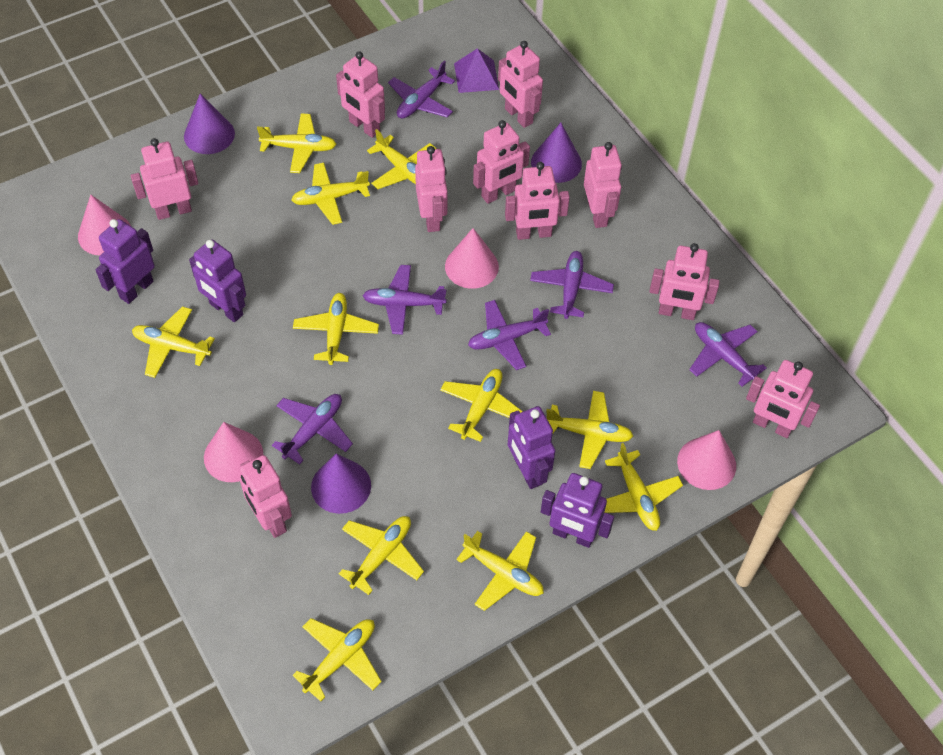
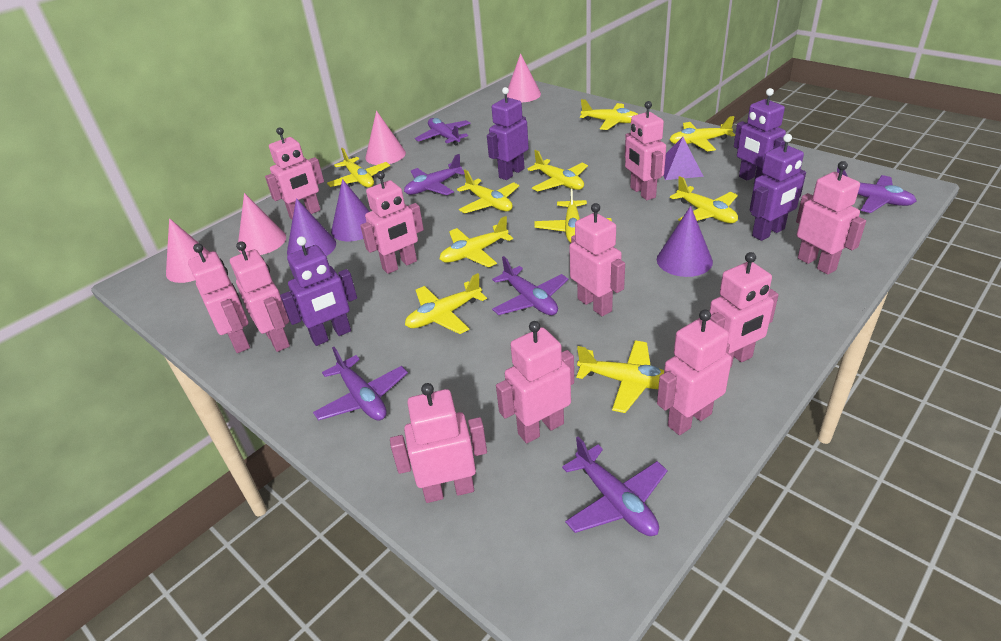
pink robot: 10 -> 11
yellow plane: 11 -> 10

